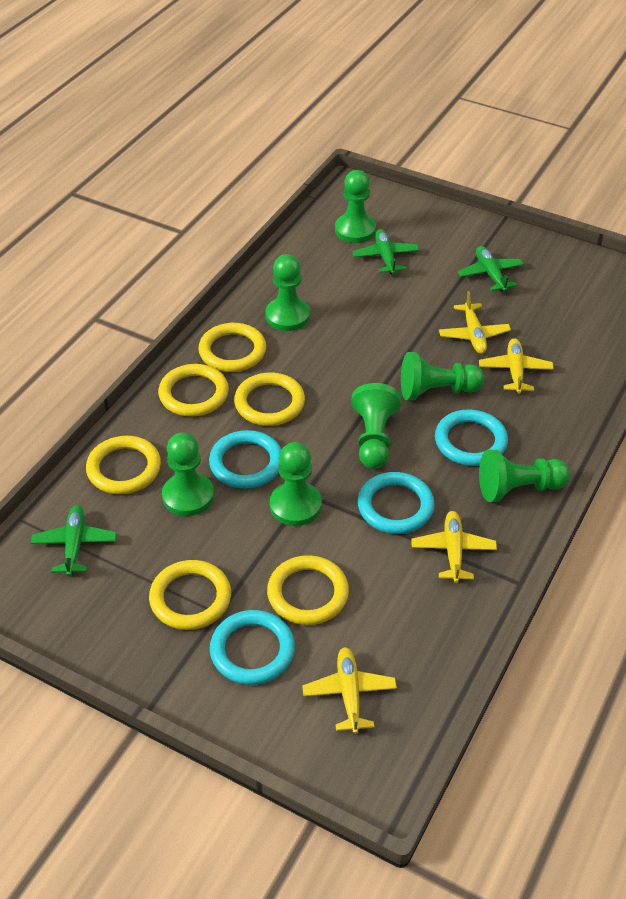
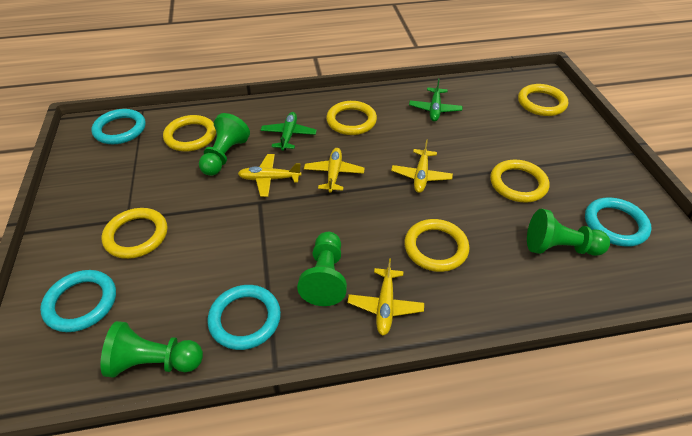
green pawn: 7 -> 4
green plane: 3 -> 2

